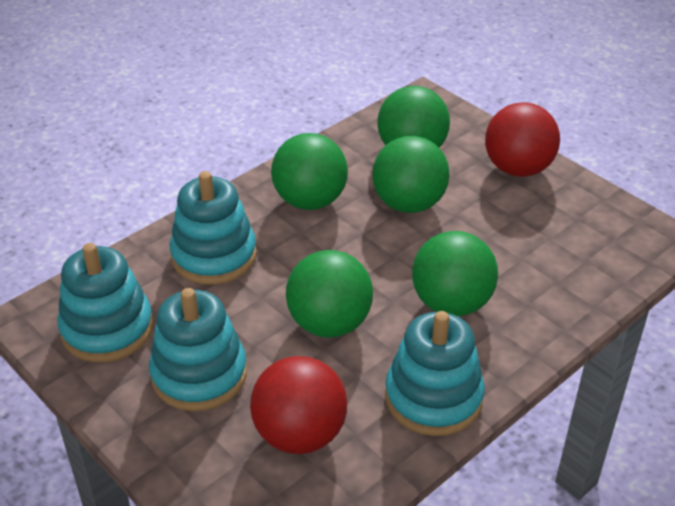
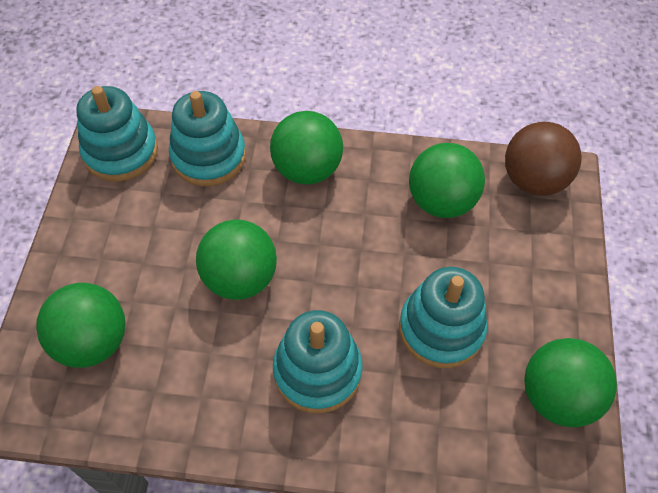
brown ball: 0 -> 1
red ball: 2 -> 0

